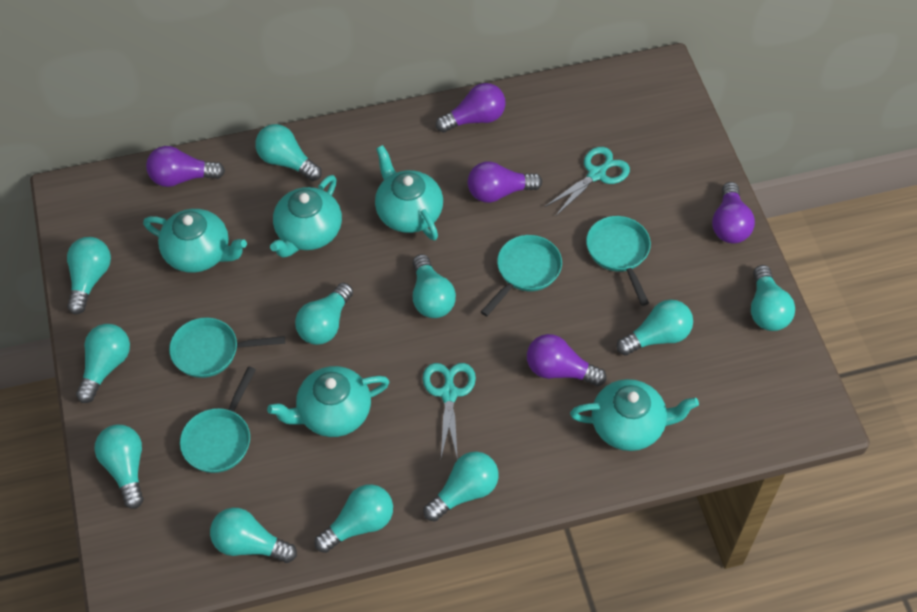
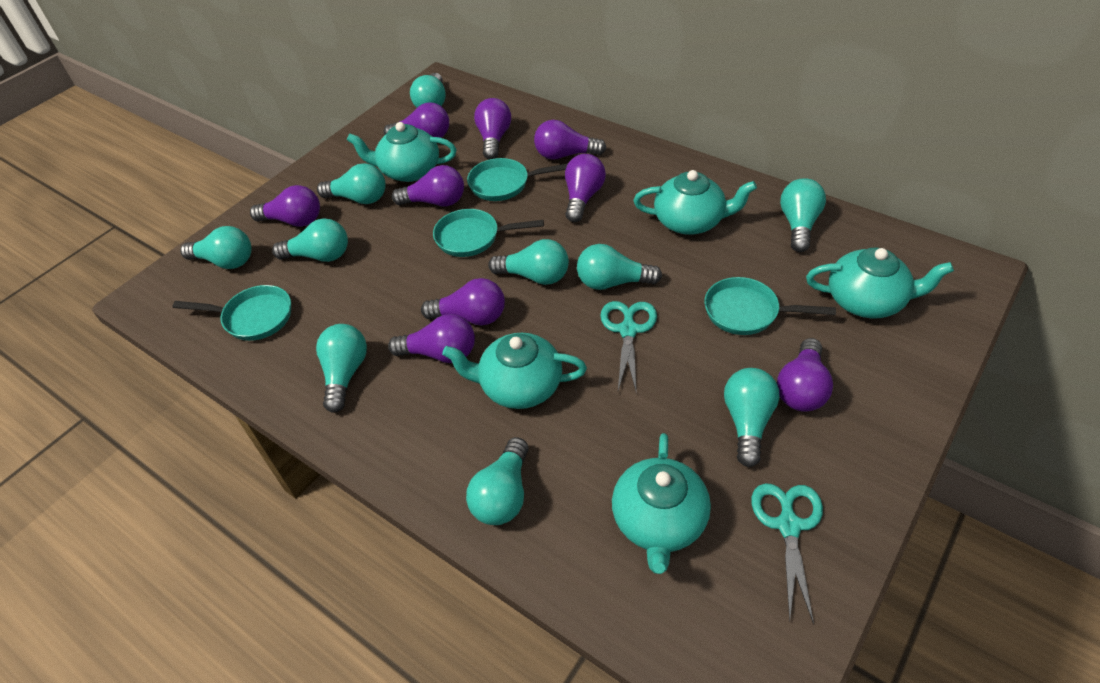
purple light bulb: 5 -> 9
turquoise light bulb: 11 -> 10

